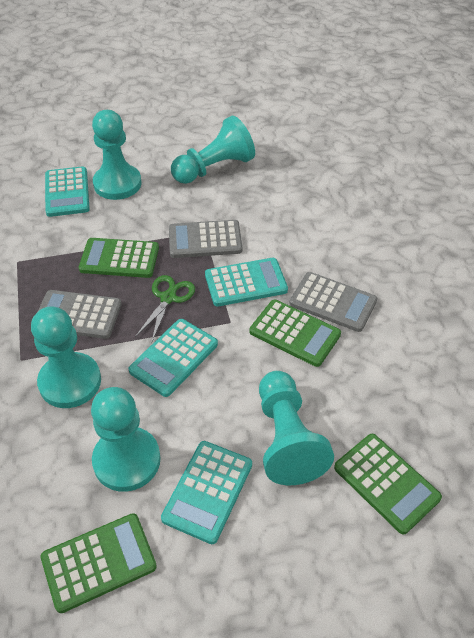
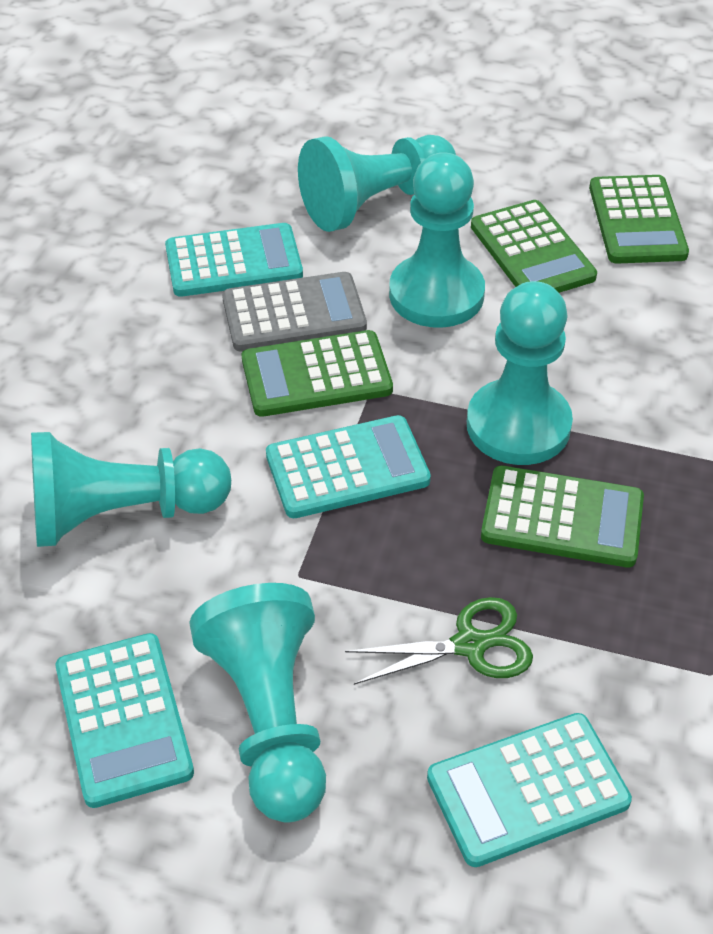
grey calculator: 3 -> 1

